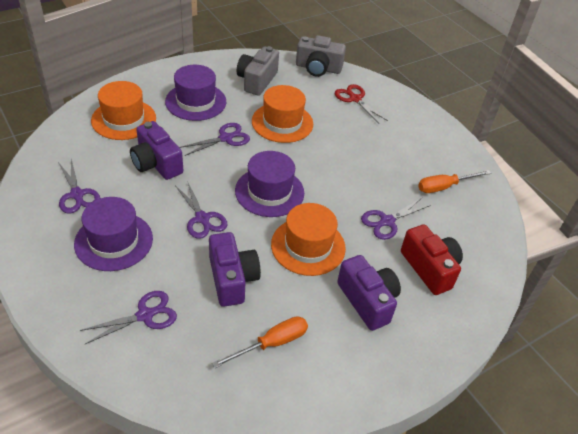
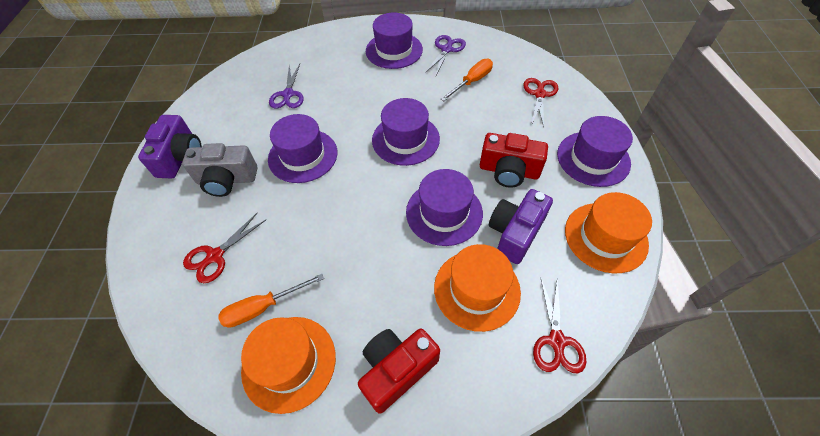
grey camera: 2 -> 1
purple camera: 3 -> 2
purple hat: 3 -> 5
purple scissors: 5 -> 2
red camera: 1 -> 2
red scissors: 1 -> 3

